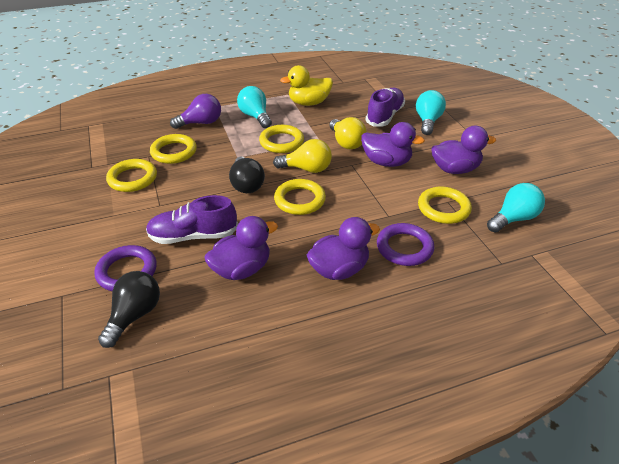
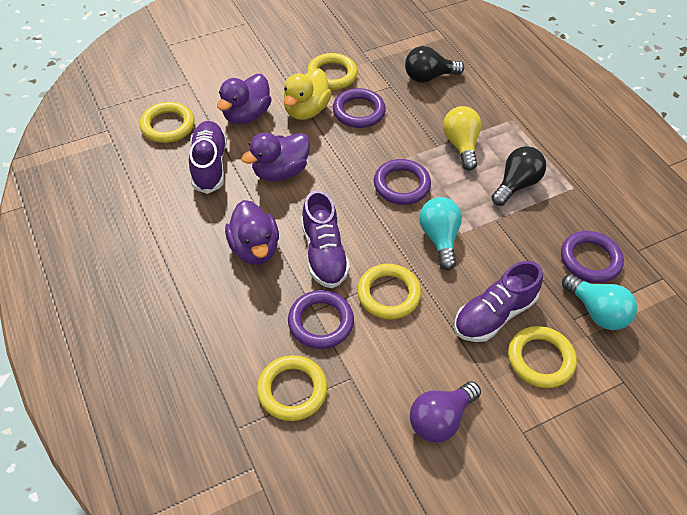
purple duck: 4 -> 3
purple ring: 2 -> 4
purple shoe: 2 -> 3
turquoise light bulb: 3 -> 2
yellow light bulb: 2 -> 1

